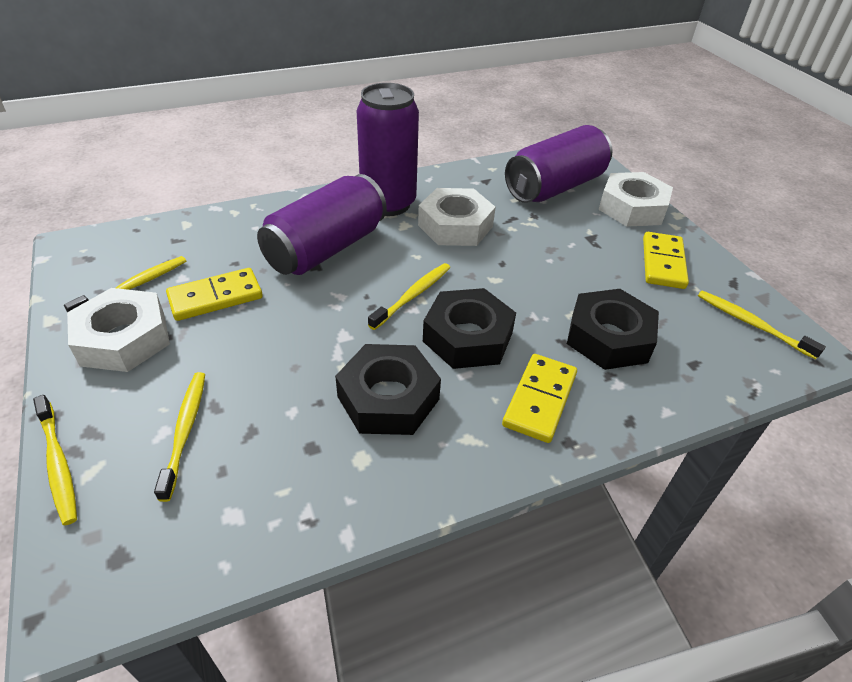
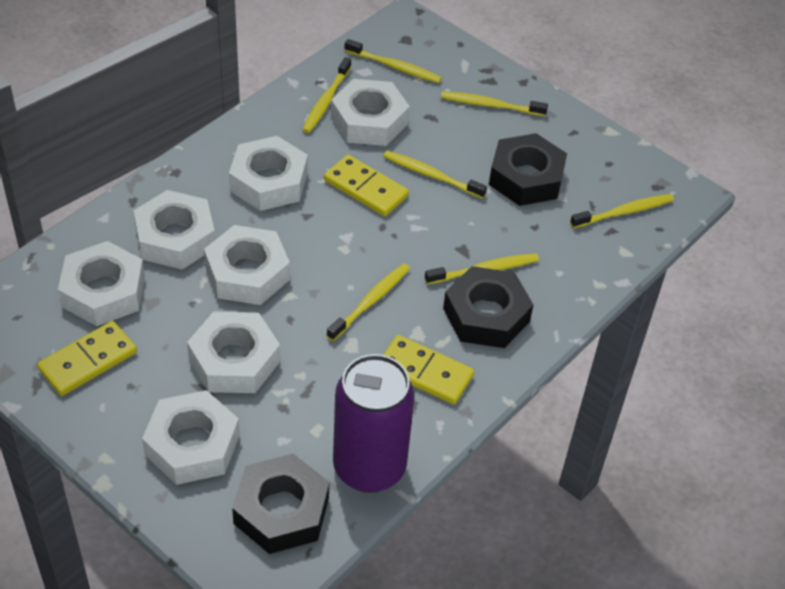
purple can: 3 -> 1
white nut: 3 -> 7
yellow toothbrush: 5 -> 7

